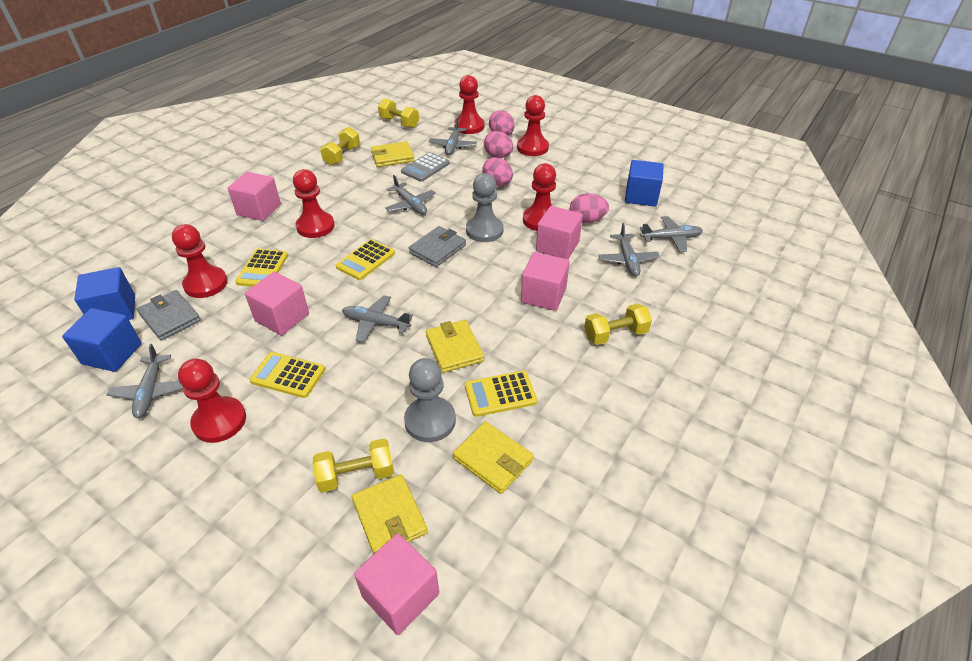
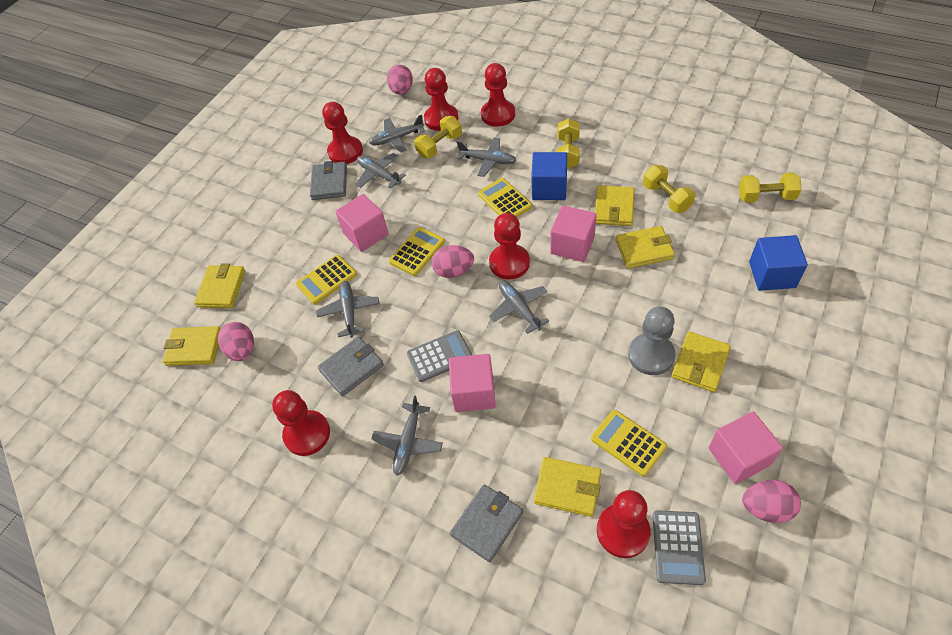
blue cube: 3 -> 2
grey calculator: 1 -> 2
grey pawn: 2 -> 1
grey wallet: 2 -> 3
pink cube: 5 -> 4
yellow wallet: 4 -> 6

